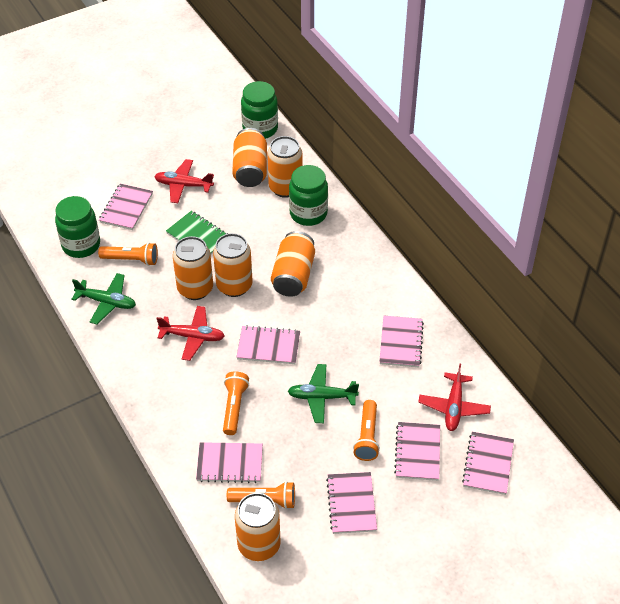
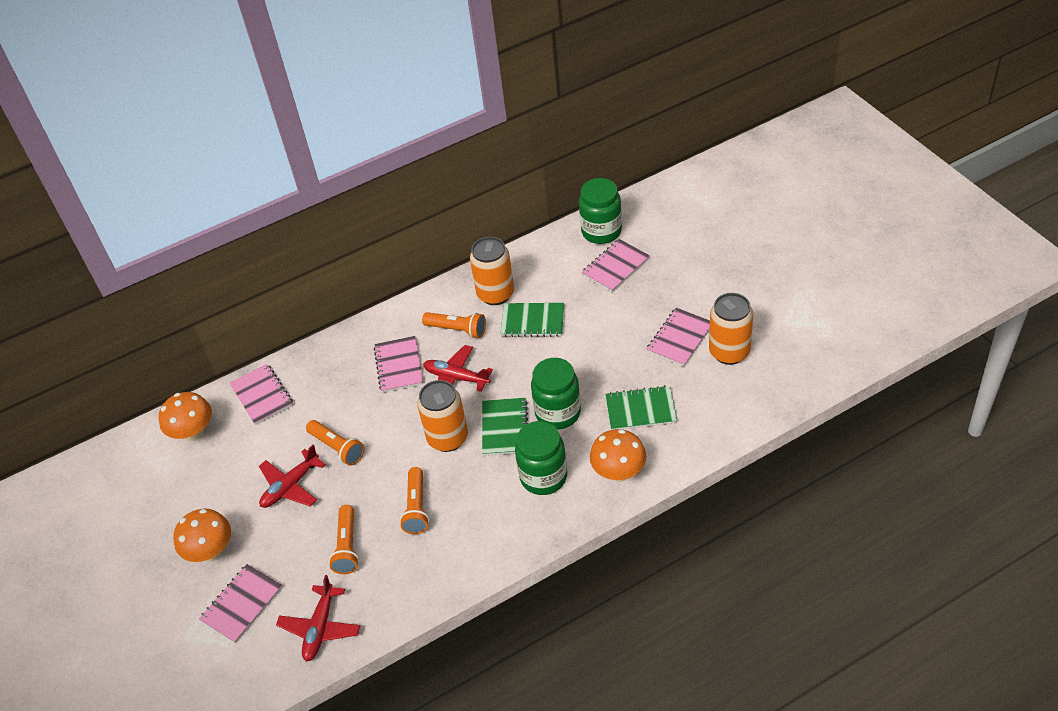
green notebook: 1 -> 3
green plane: 2 -> 0
orange can: 6 -> 3
orange mushroom: 0 -> 3
pink notebook: 7 -> 5

